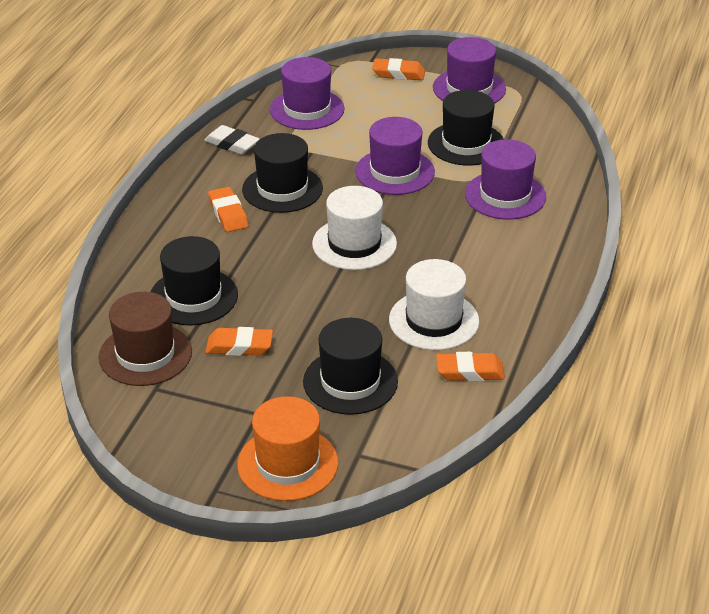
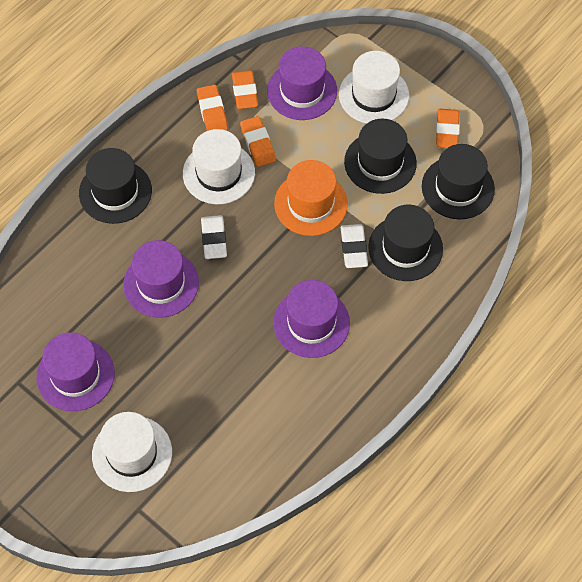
brown hat: 1 -> 0
white eraser: 1 -> 2
white hat: 2 -> 3

